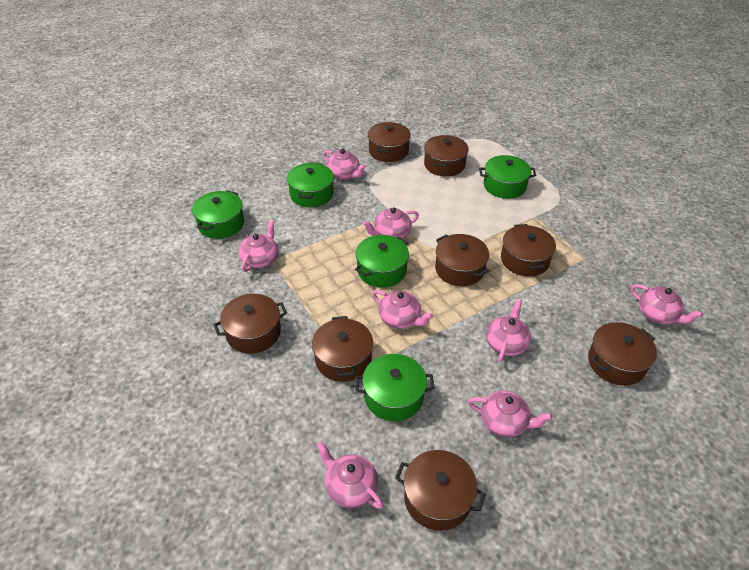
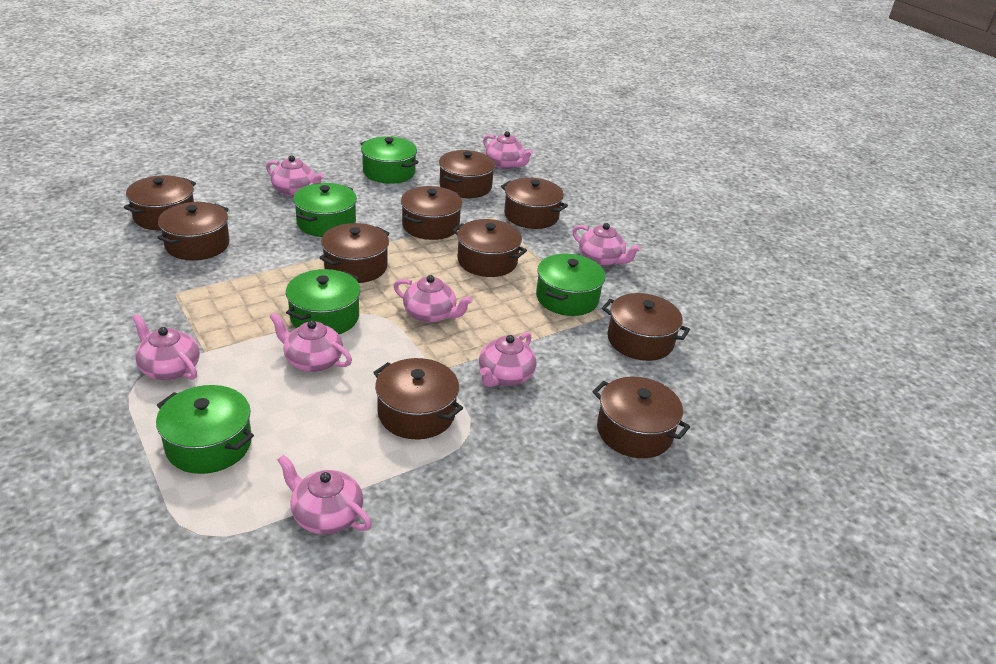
brown pot: 8 -> 10

